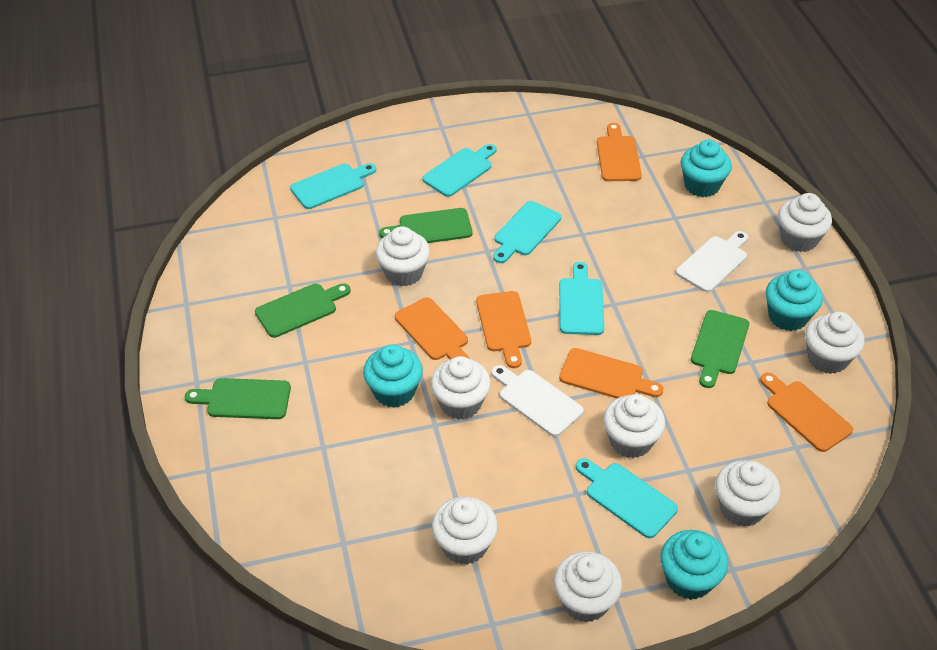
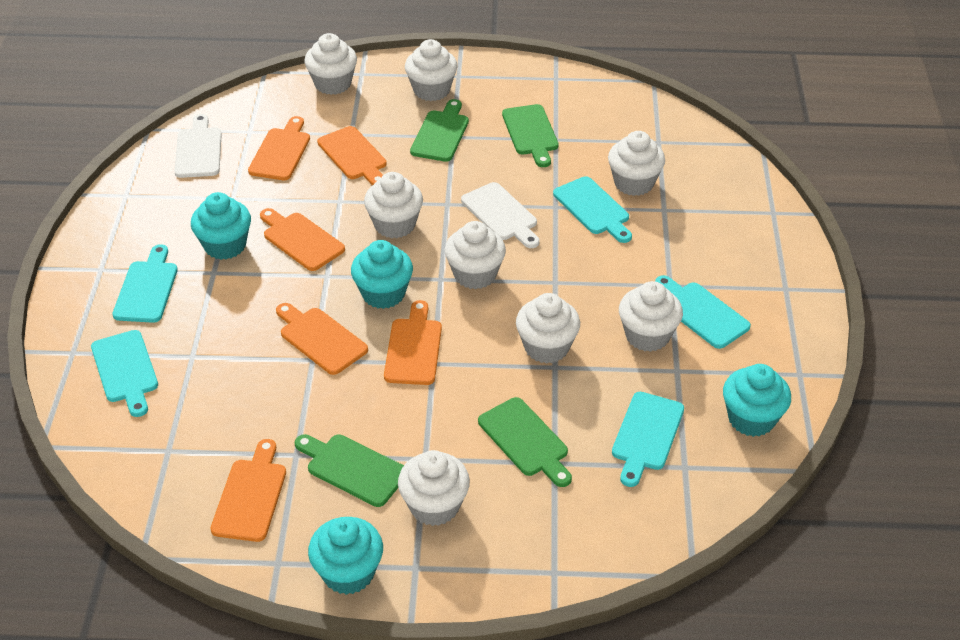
orange cutting board: 5 -> 6

